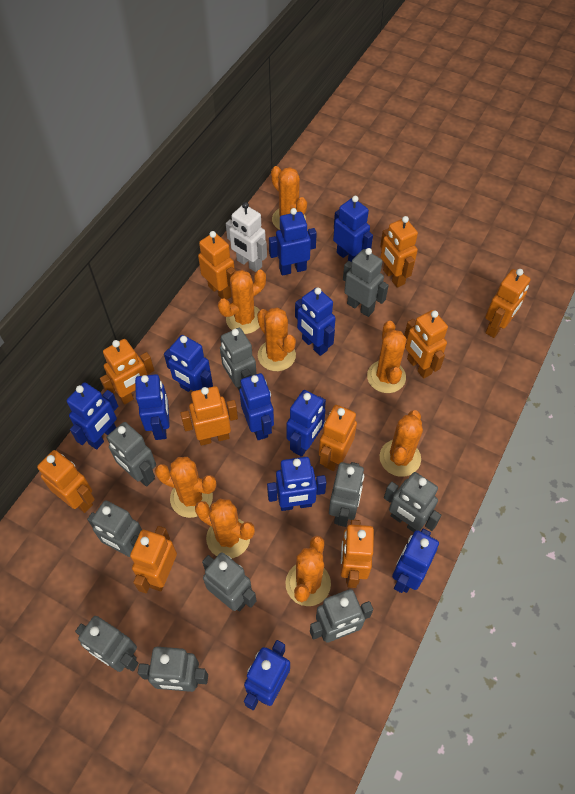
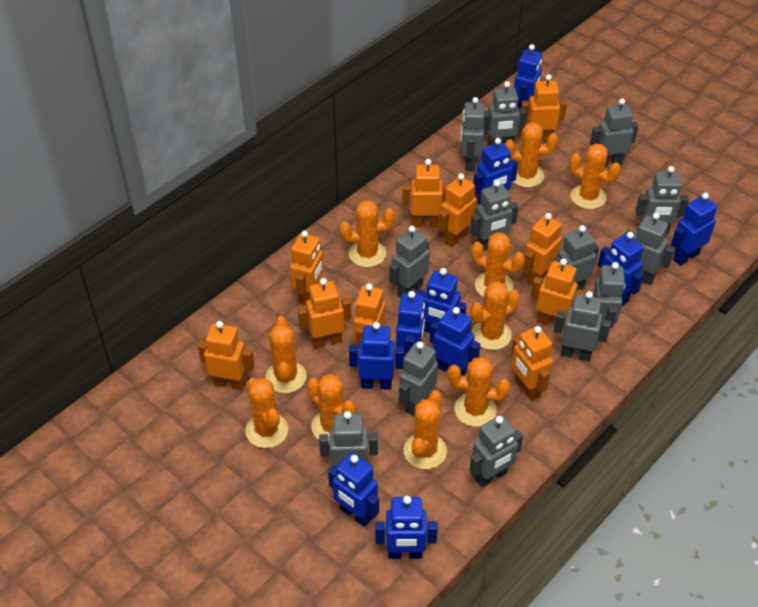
blue robot: 11 -> 10
grey robot: 10 -> 13
orange cactus: 8 -> 10
white robot: 1 -> 0

